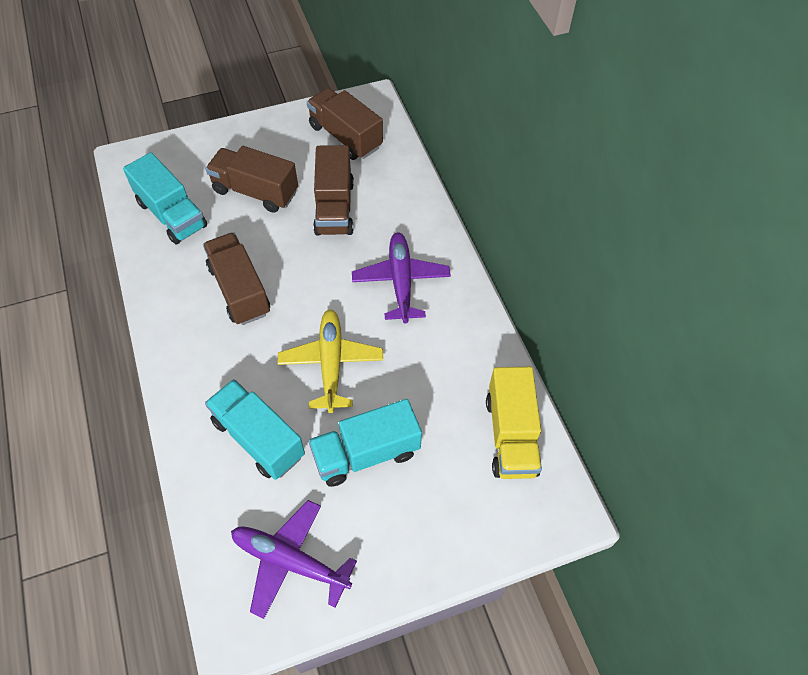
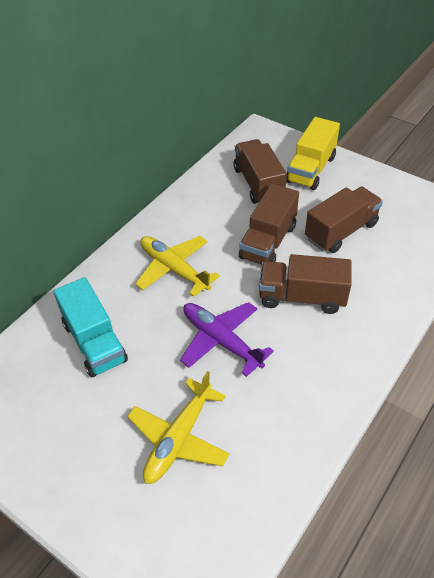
purple plane: 2 -> 1
turquoise truck: 3 -> 1
yellow plane: 1 -> 2

